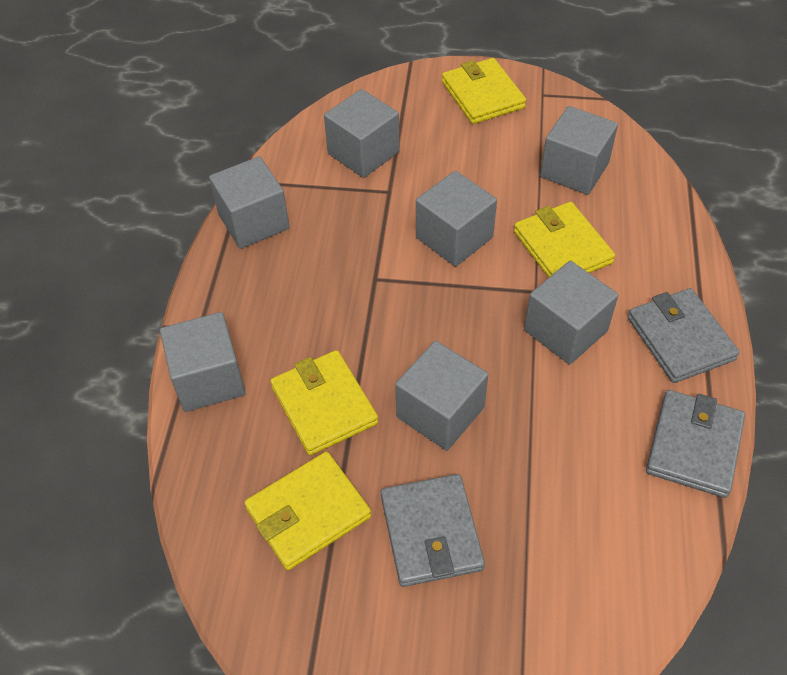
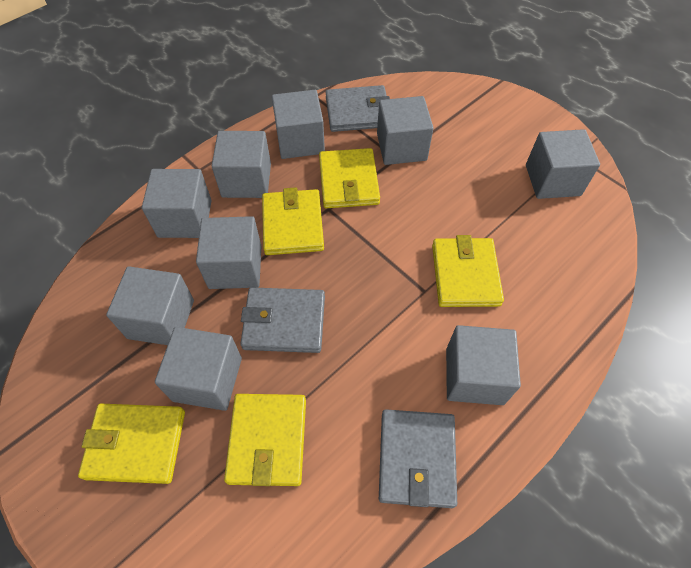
grey cube: 7 -> 9
yellow wallet: 4 -> 5

